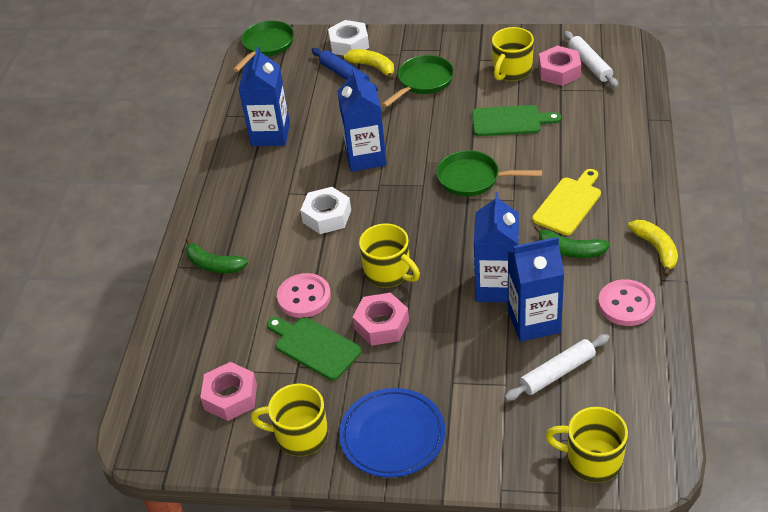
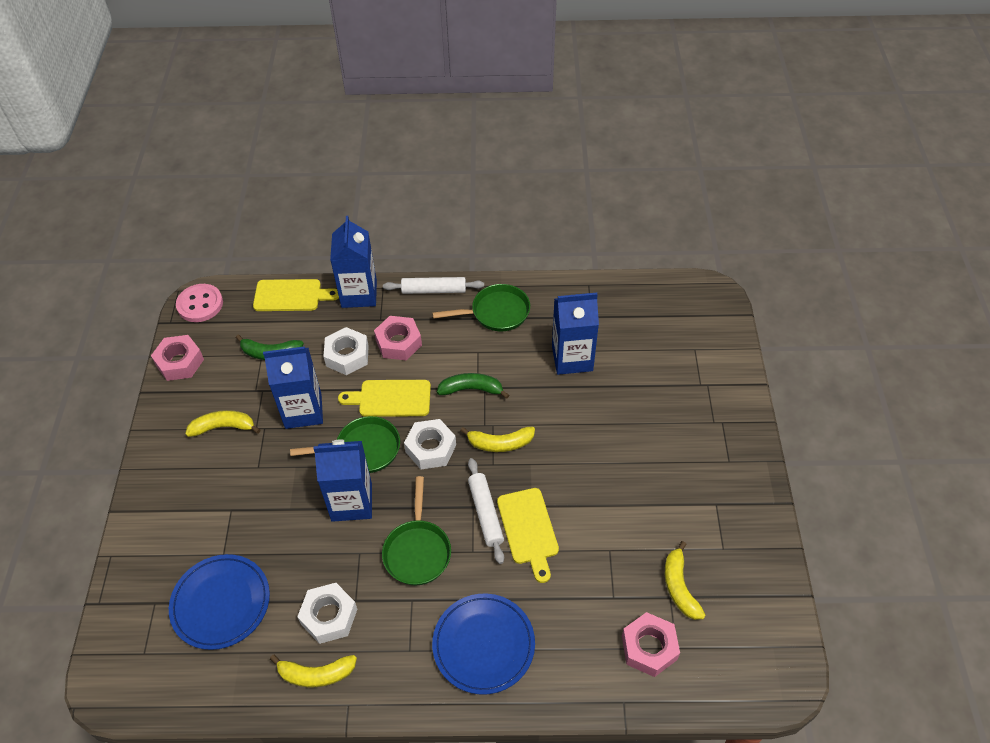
blue plate: 1 -> 2
blue rolling pin: 1 -> 0
green cutting board: 2 -> 0
pink button: 2 -> 1
white nut: 2 -> 3
yellow banana: 2 -> 4
yellow cutting board: 1 -> 3
yellow mug: 4 -> 0

